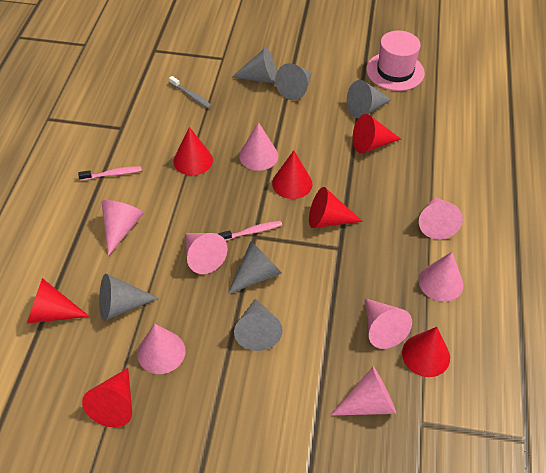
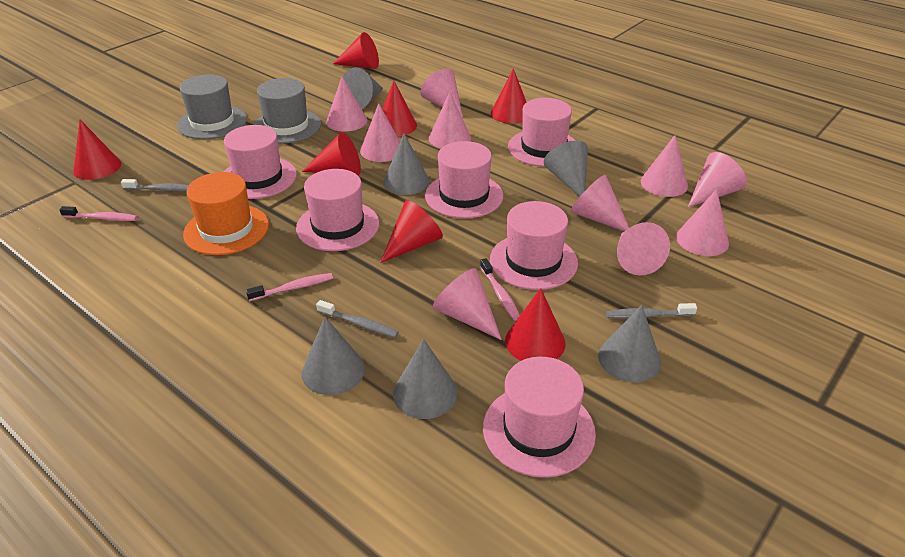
grey hat: 0 -> 2
grey toothbrush: 1 -> 3
orange hat: 0 -> 1
pink cone: 8 -> 10
pink hat: 1 -> 6
pink toothbrush: 2 -> 3

